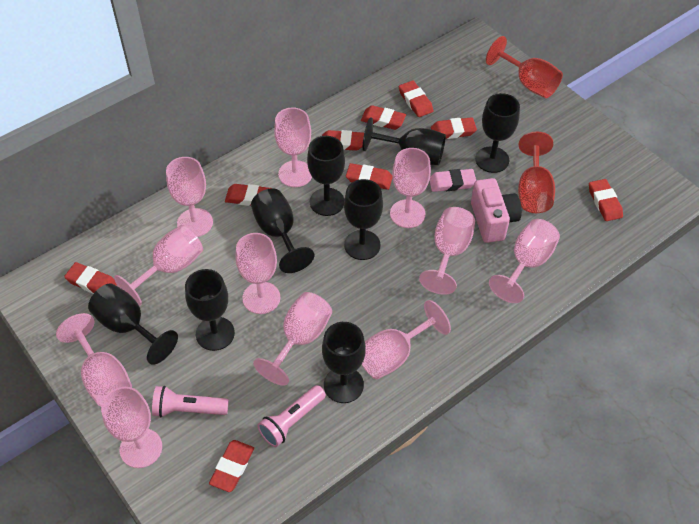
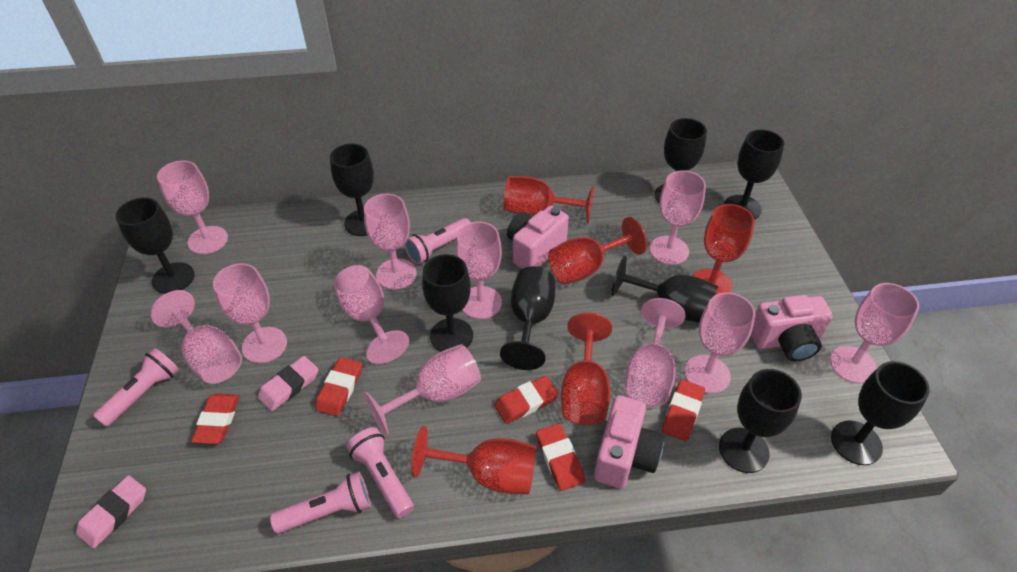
black goblet: 8 -> 9
pink camera: 1 -> 3
pink eraser: 1 -> 2
pink flashlight: 2 -> 4
red eraser: 9 -> 5
red goblet: 2 -> 5

